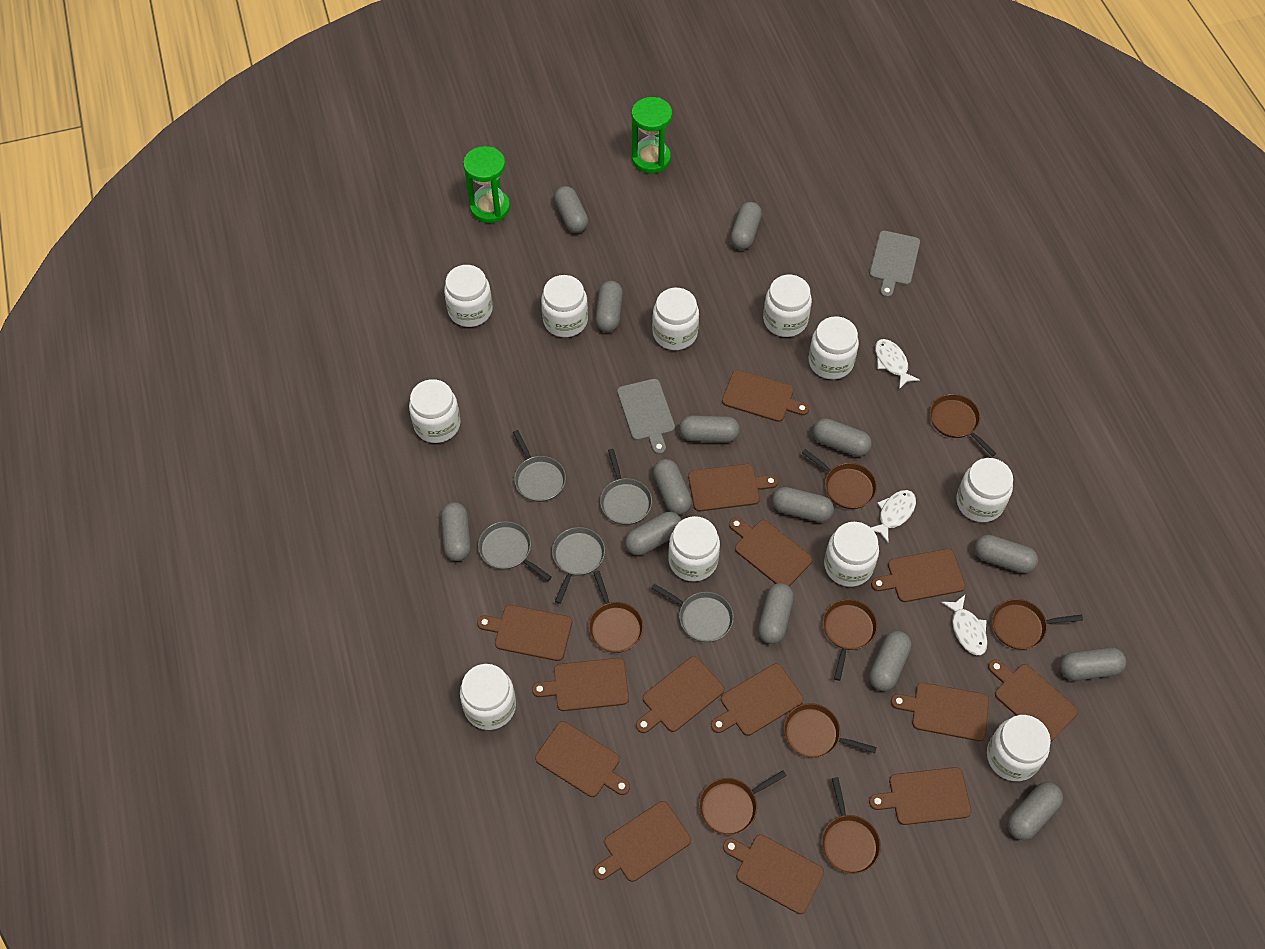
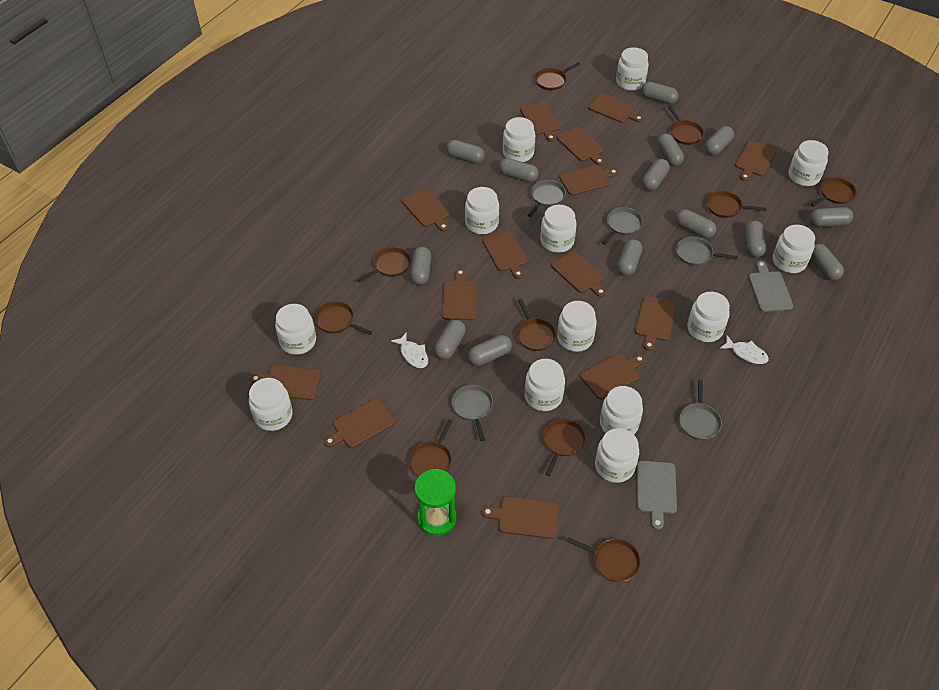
brown pan: 8 -> 10
green hourglass: 2 -> 1
white fish: 3 -> 2
white jar: 11 -> 13

